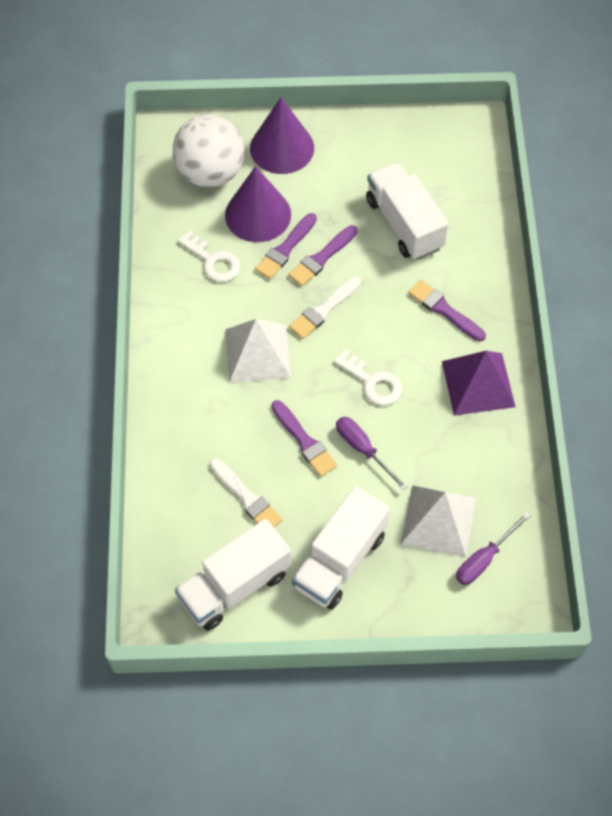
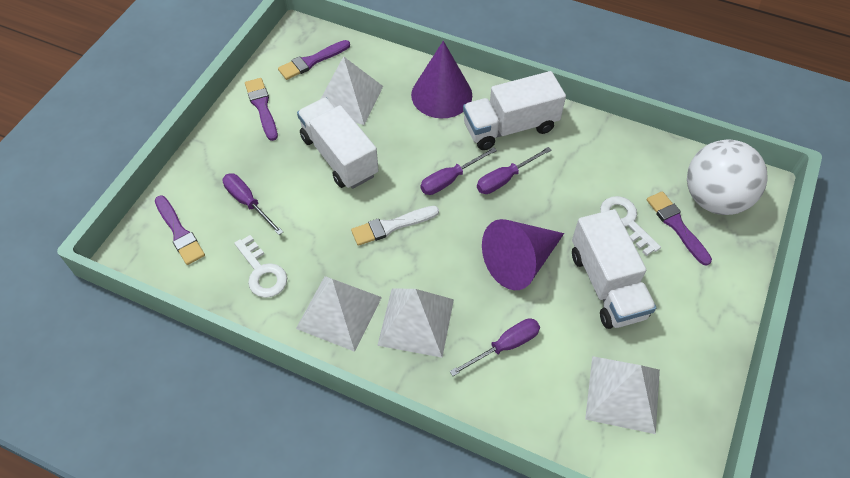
purple pyramid: 1 -> 0
purple screwdriver: 2 -> 4
white brush: 2 -> 1
white pyramid: 2 -> 4

